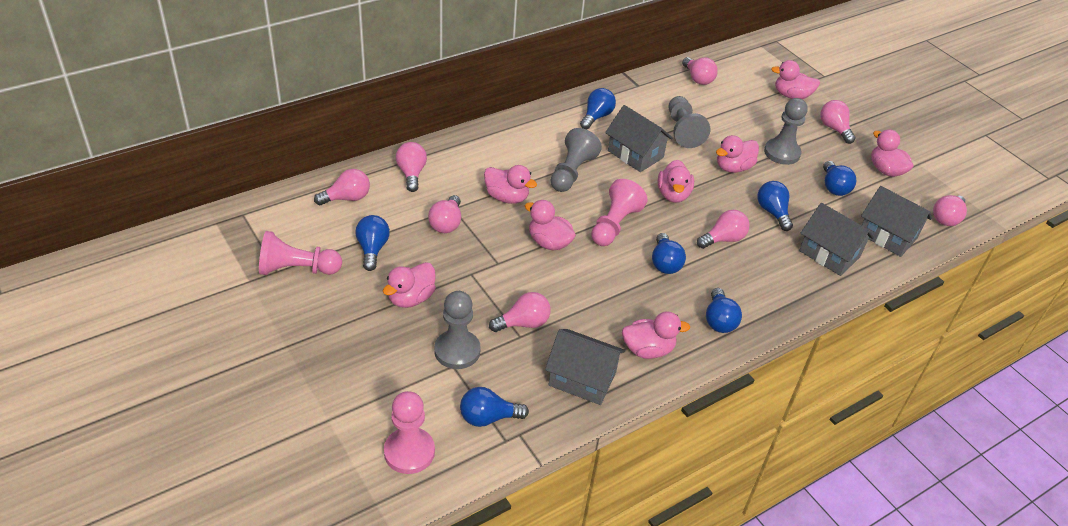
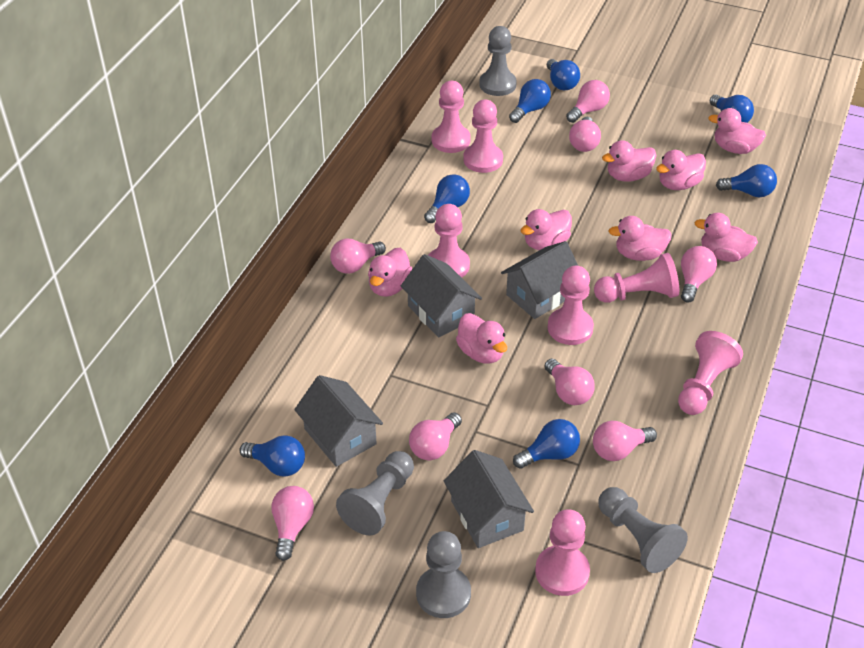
pink pawn: 3 -> 7

